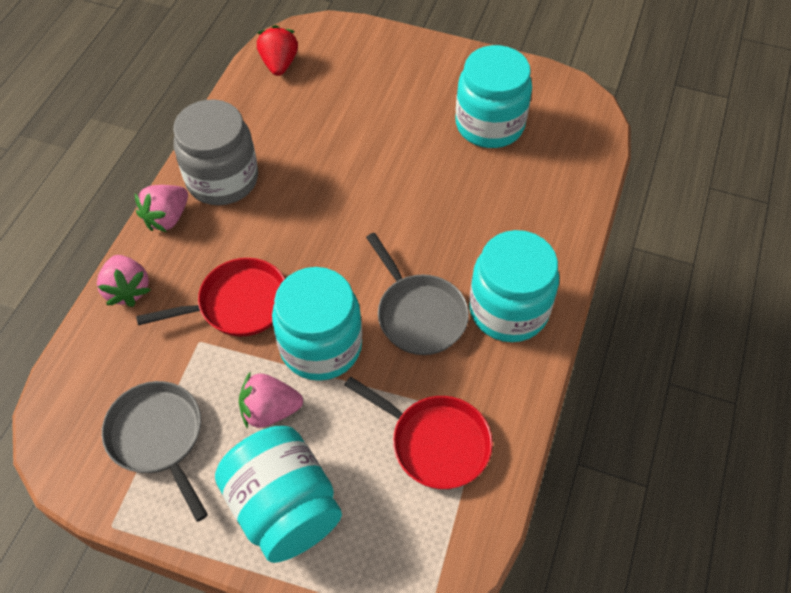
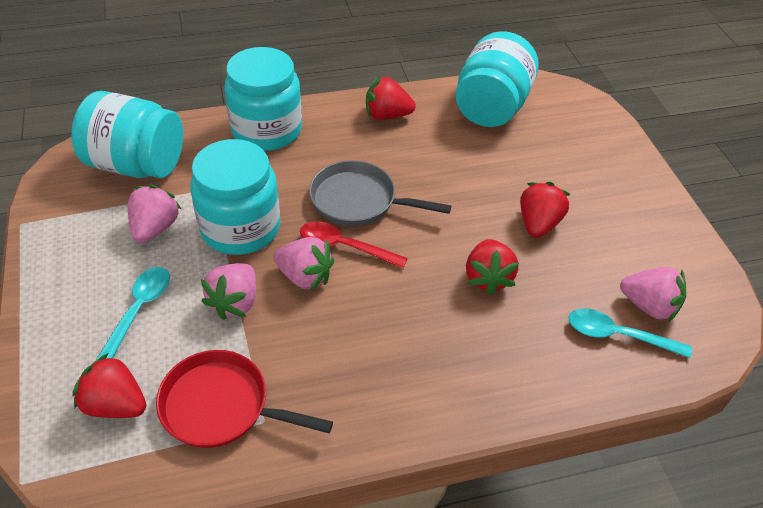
grey jar: 1 -> 0
grey pan: 2 -> 1
pink strawberry: 3 -> 4
red pan: 2 -> 1
red spoon: 0 -> 1
red strawberry: 1 -> 4
turquoise spoon: 0 -> 2

